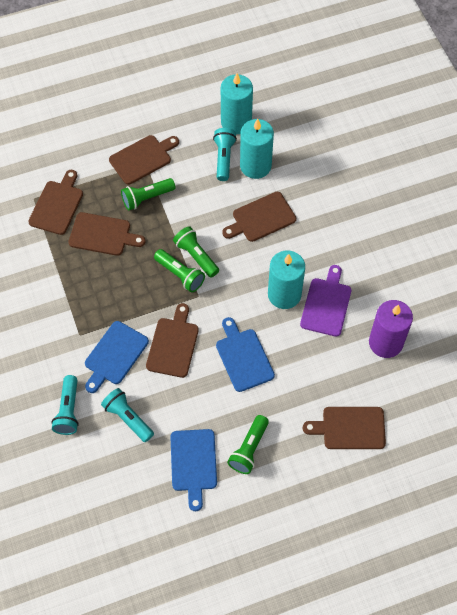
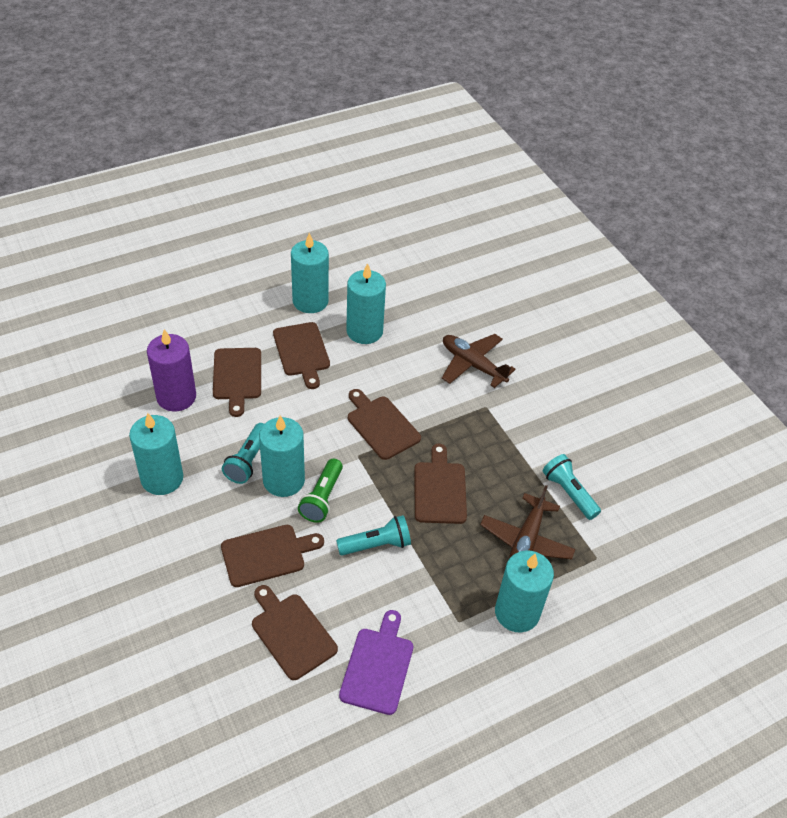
blue cutting board: 3 -> 0
brown plane: 0 -> 2
green flashlight: 4 -> 1
turquoise candle: 3 -> 5

